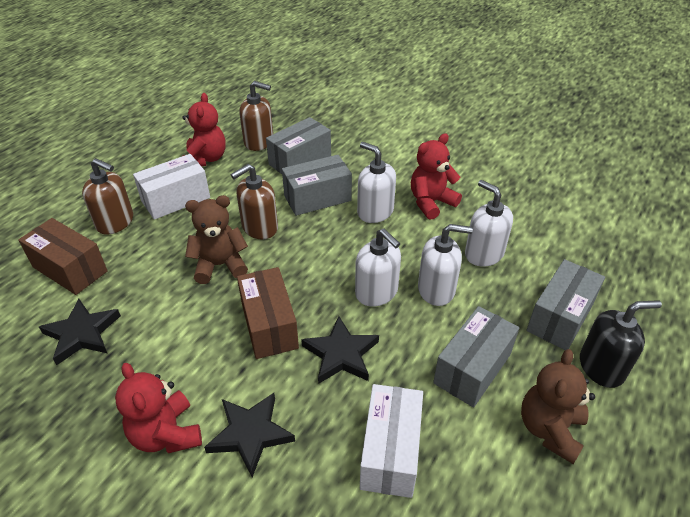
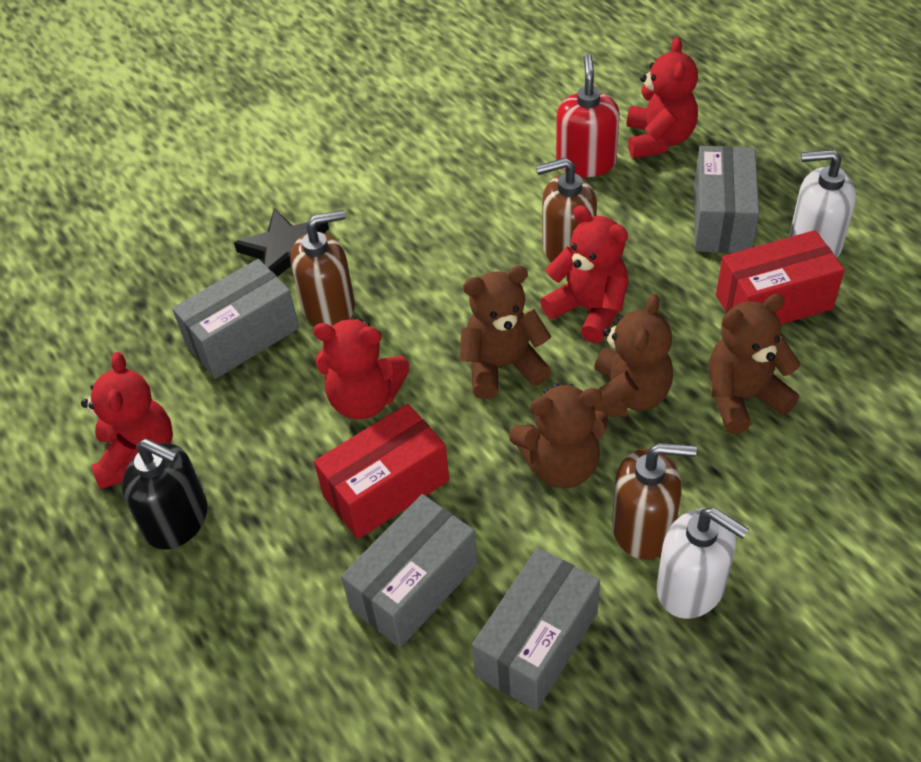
black star: 3 -> 1
brown box: 2 -> 0
brown teddy bear: 2 -> 4
red box: 0 -> 2
red soap dispenser: 0 -> 1
red teddy bear: 3 -> 4
white box: 2 -> 0
white soap dispenser: 4 -> 2

